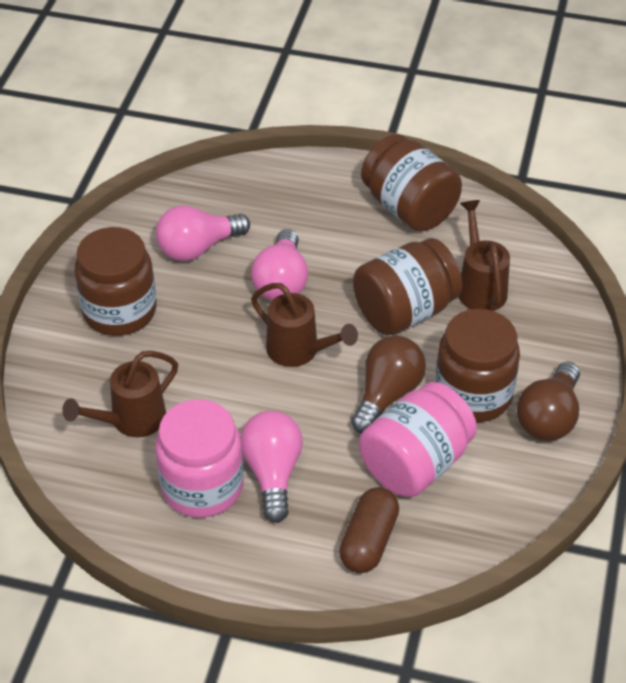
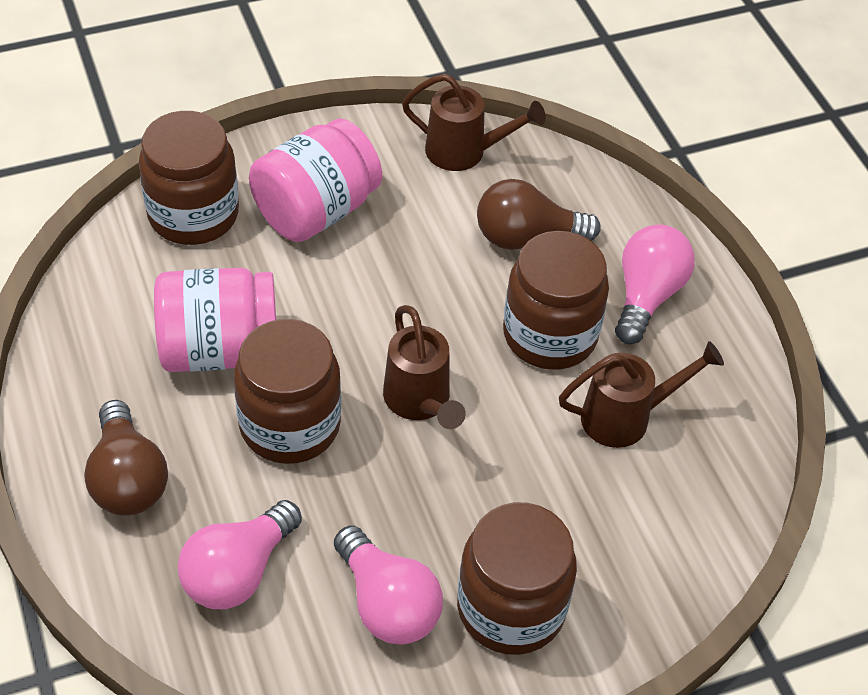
brown capsule: 1 -> 0

